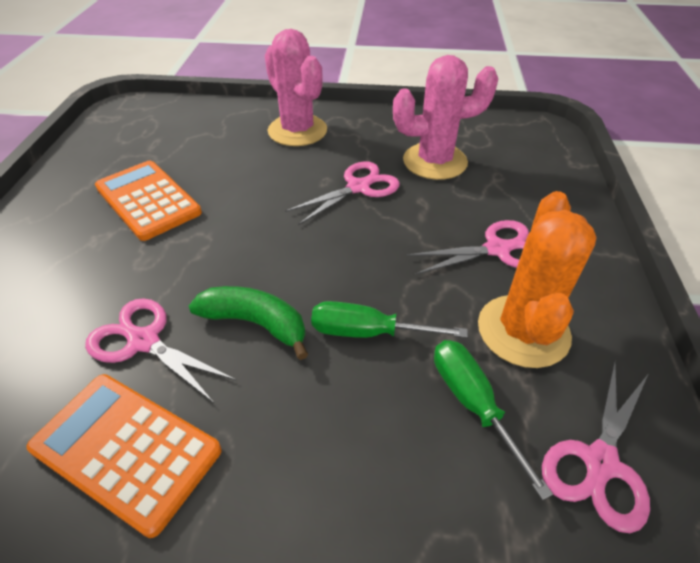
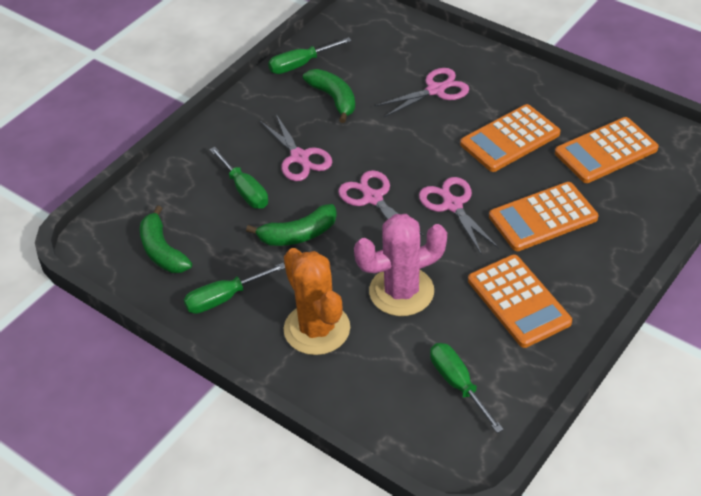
green banana: 1 -> 3
green screwdriver: 2 -> 4
orange calculator: 2 -> 4
pink cactus: 2 -> 1

